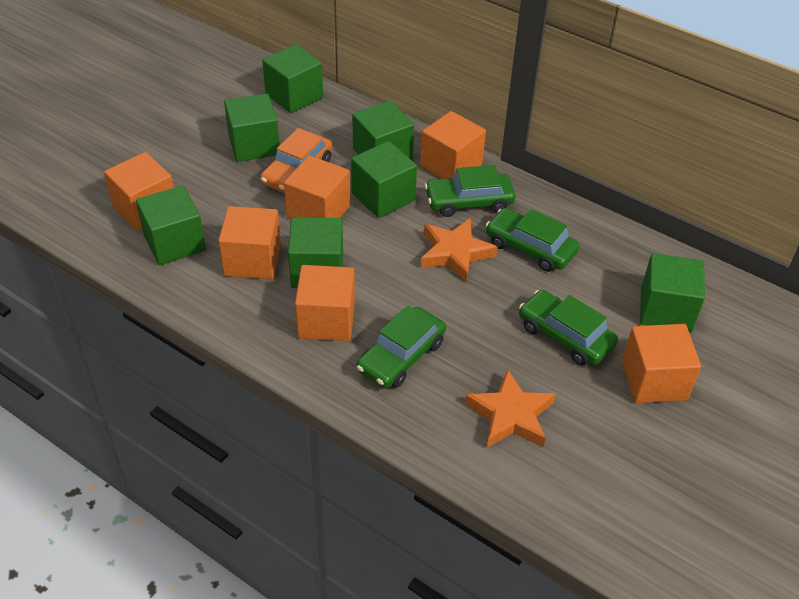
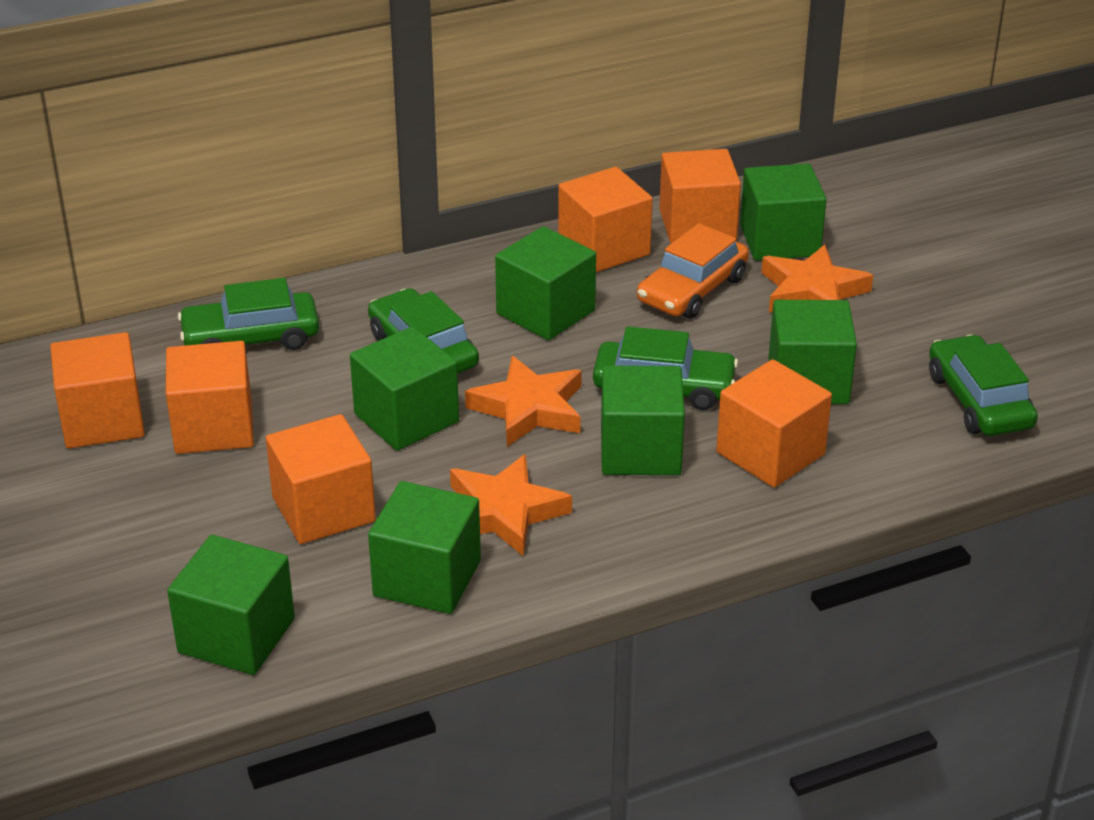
orange star: 2 -> 3

